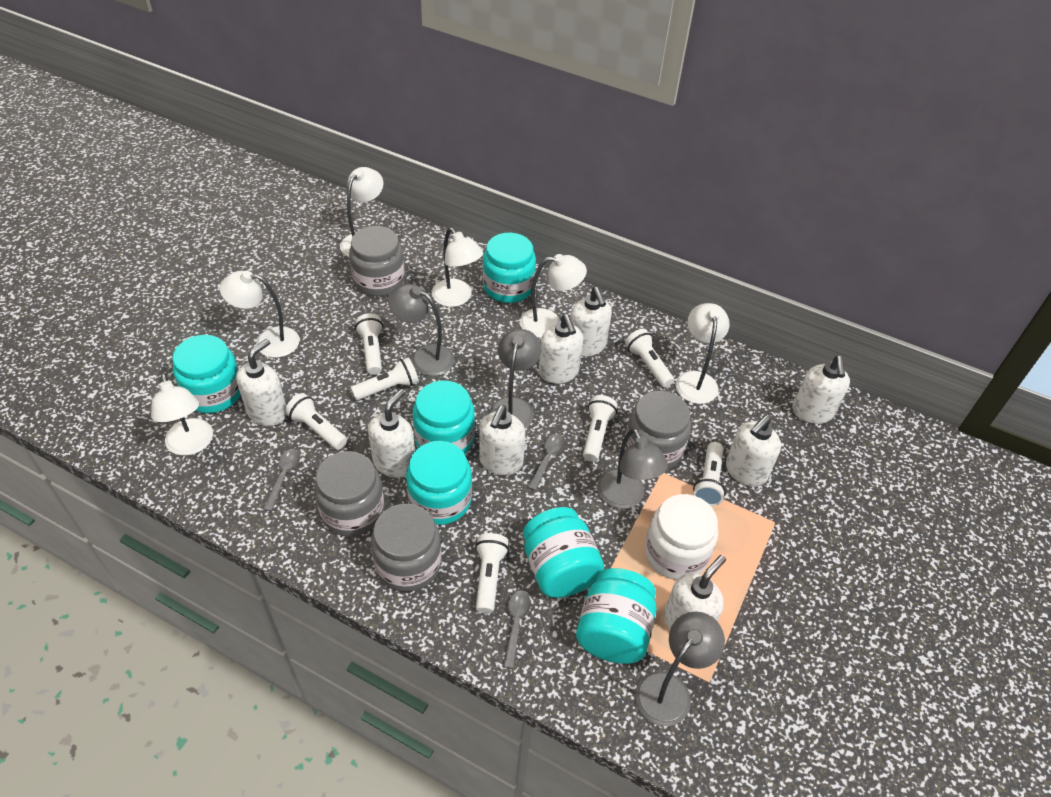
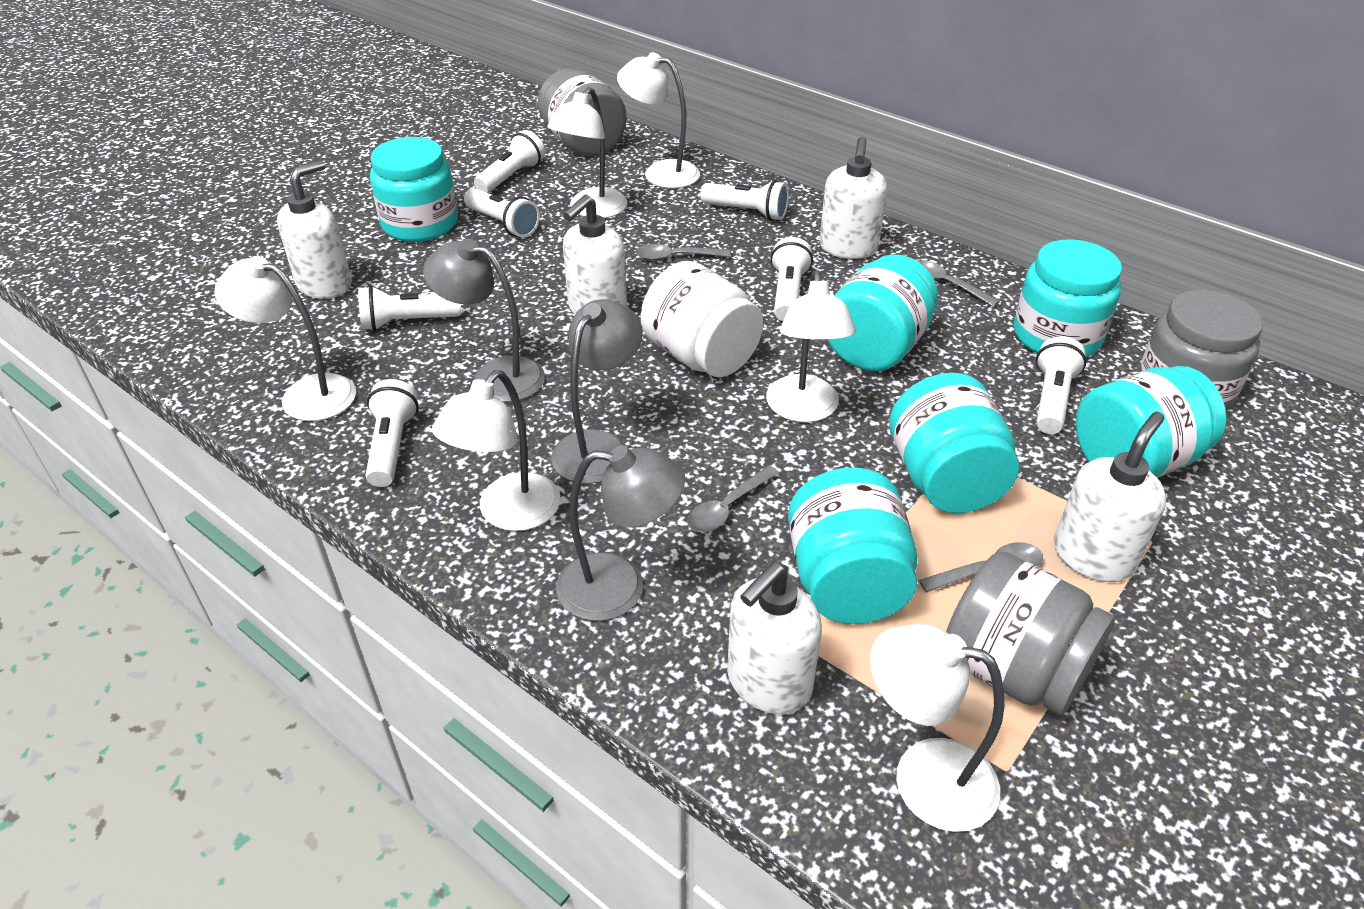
grey jar: 4 -> 3
grey lamp: 4 -> 3
grey spoon: 3 -> 4
white soap dispenser: 8 -> 5

